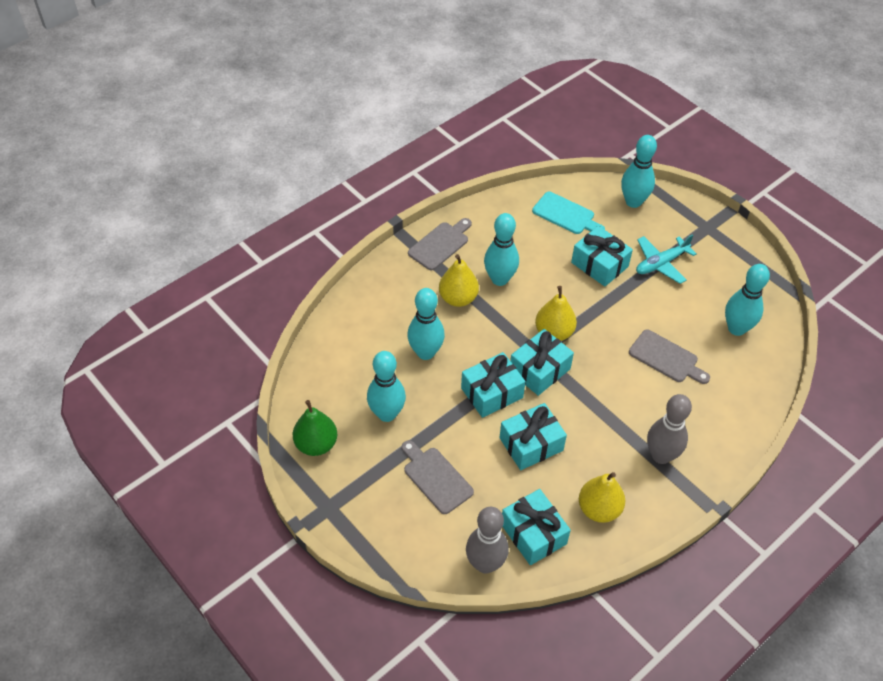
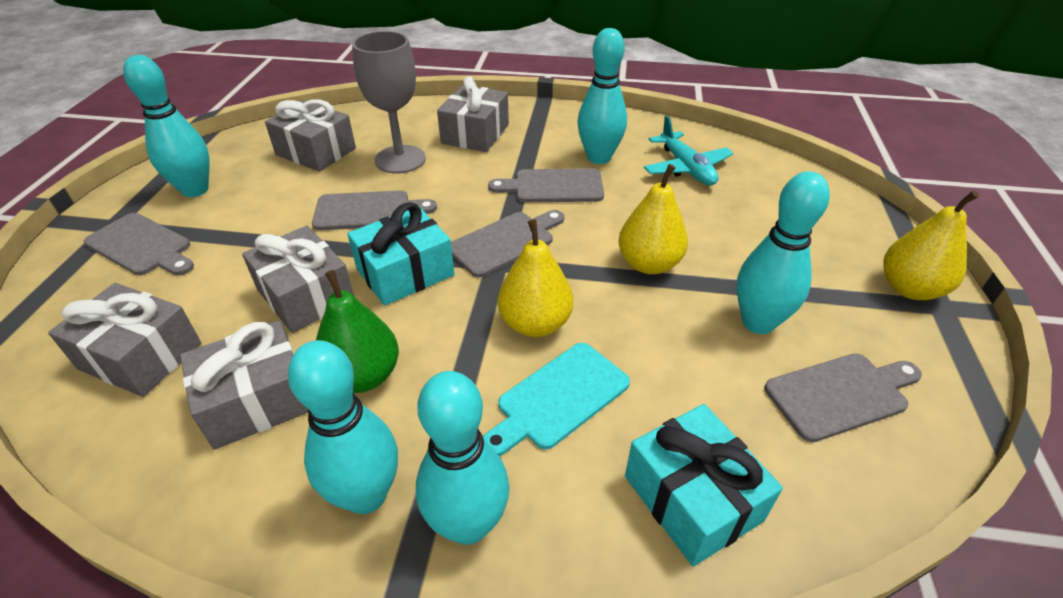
grey bowling pin: 2 -> 0
grey cutting board: 3 -> 5
grey gift: 0 -> 5
grey goblet: 0 -> 1
turquoise gift: 5 -> 2

